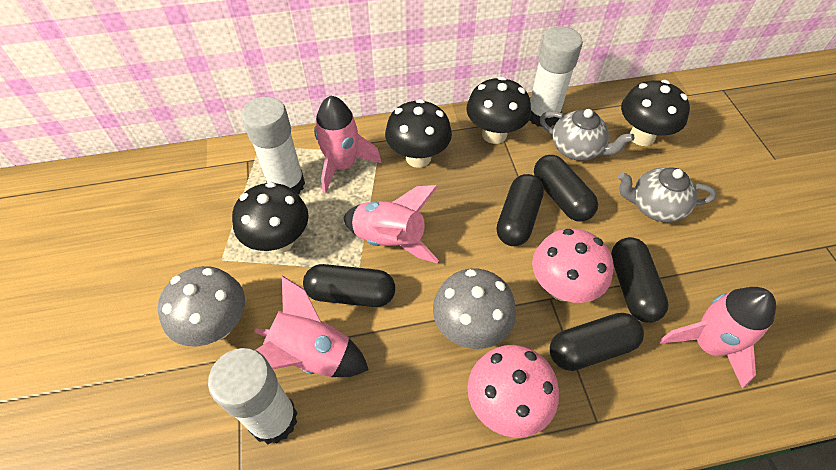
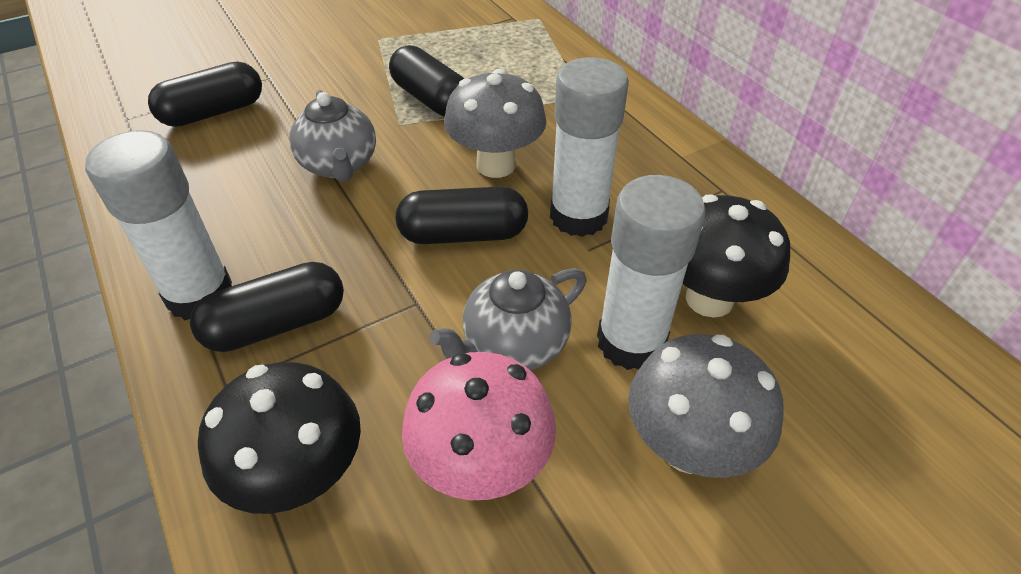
black capsule: 5 -> 4
black mushroom: 4 -> 2
pink mushroom: 2 -> 1
pink rocket: 4 -> 0

